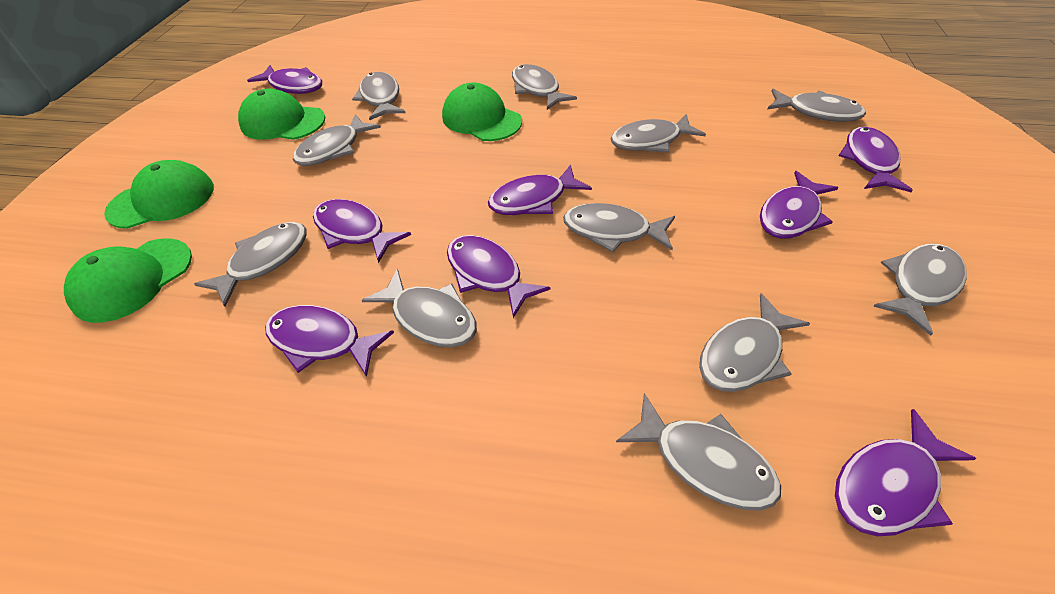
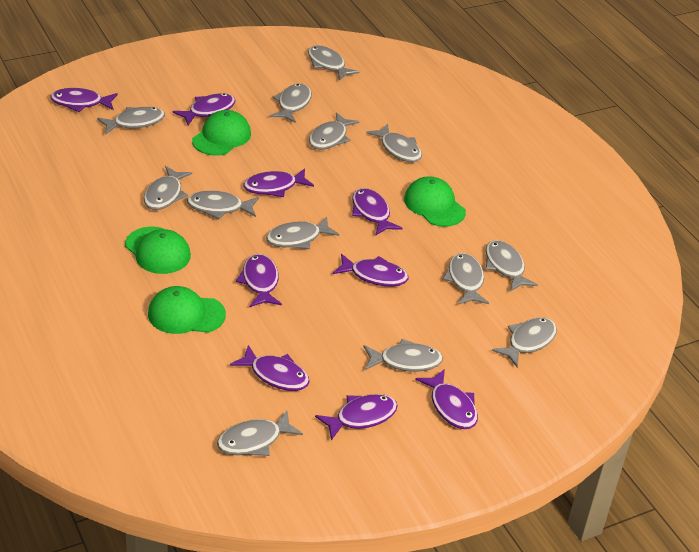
grey fish: 11 -> 13
purple fish: 8 -> 9

